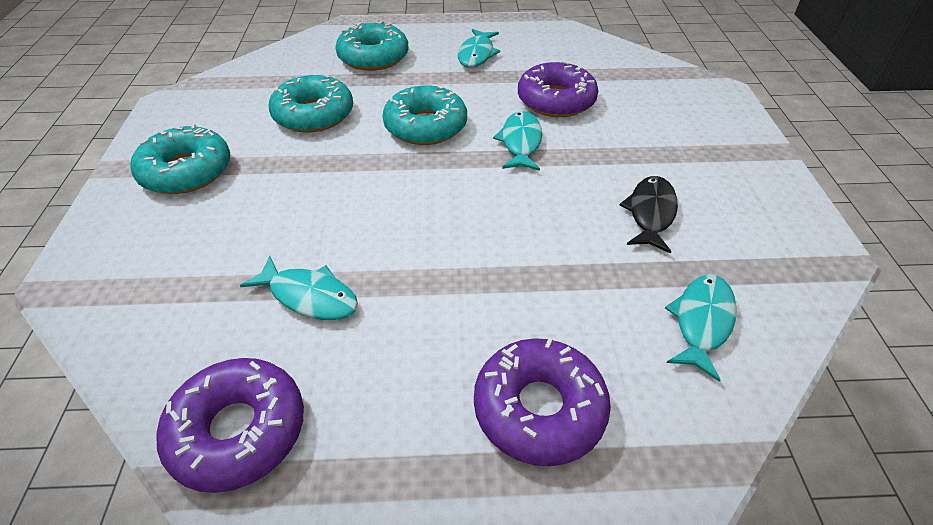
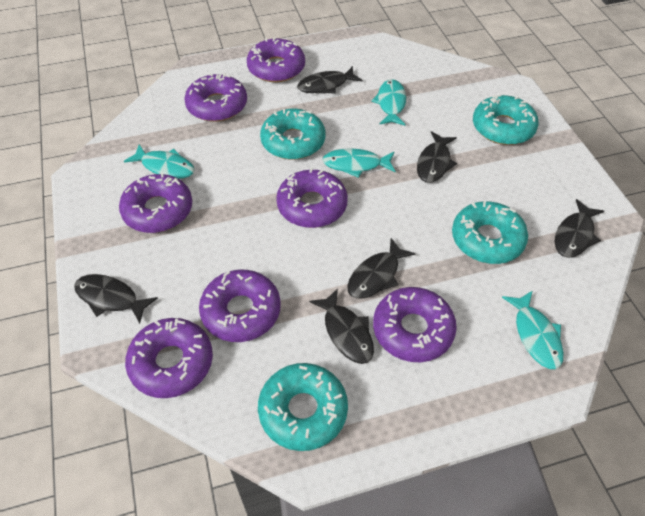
black fish: 1 -> 6
purple donut: 3 -> 7

